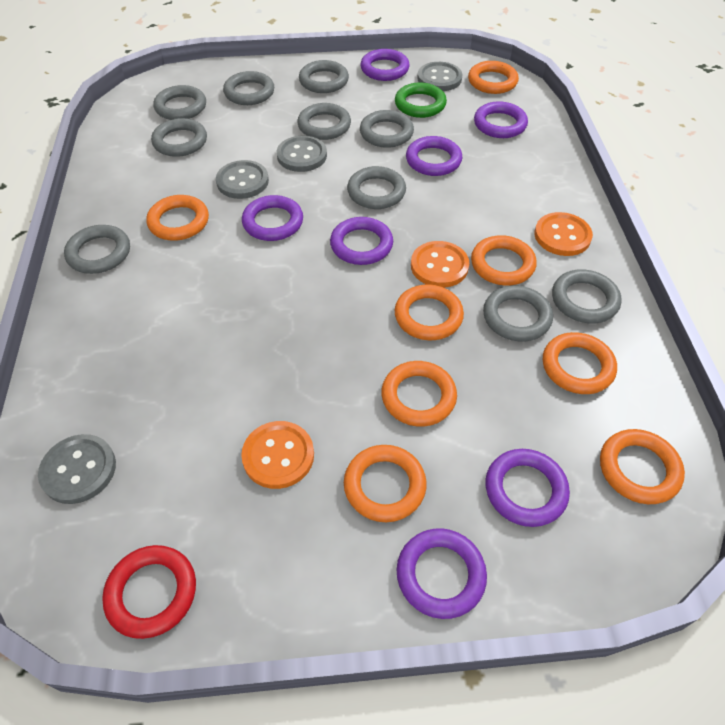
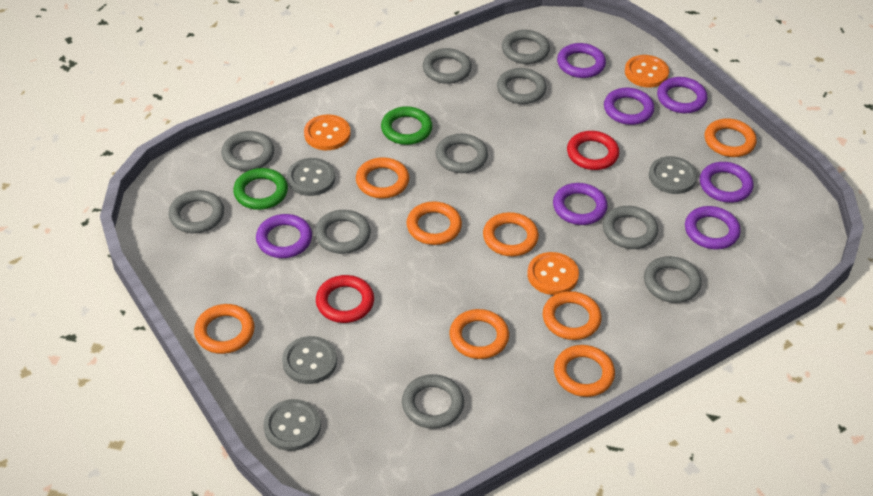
green ring: 1 -> 2
red ring: 1 -> 2

